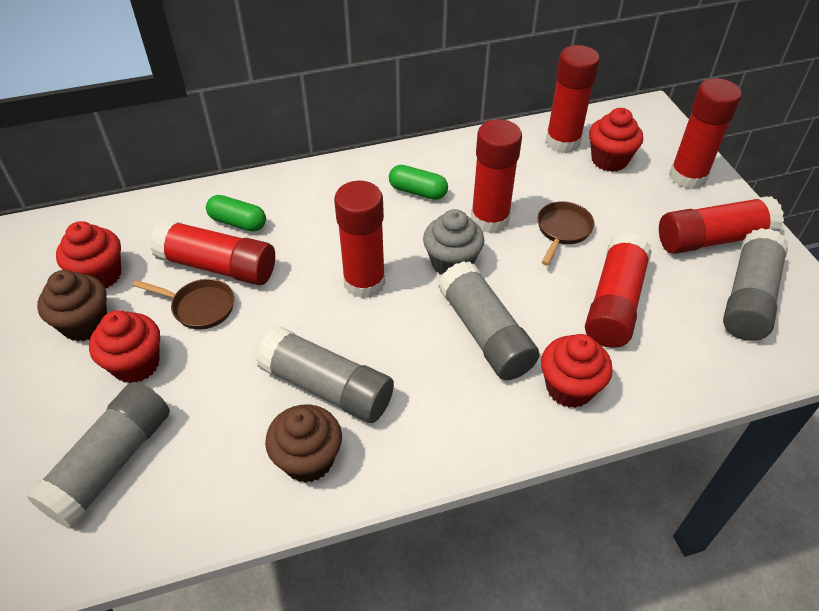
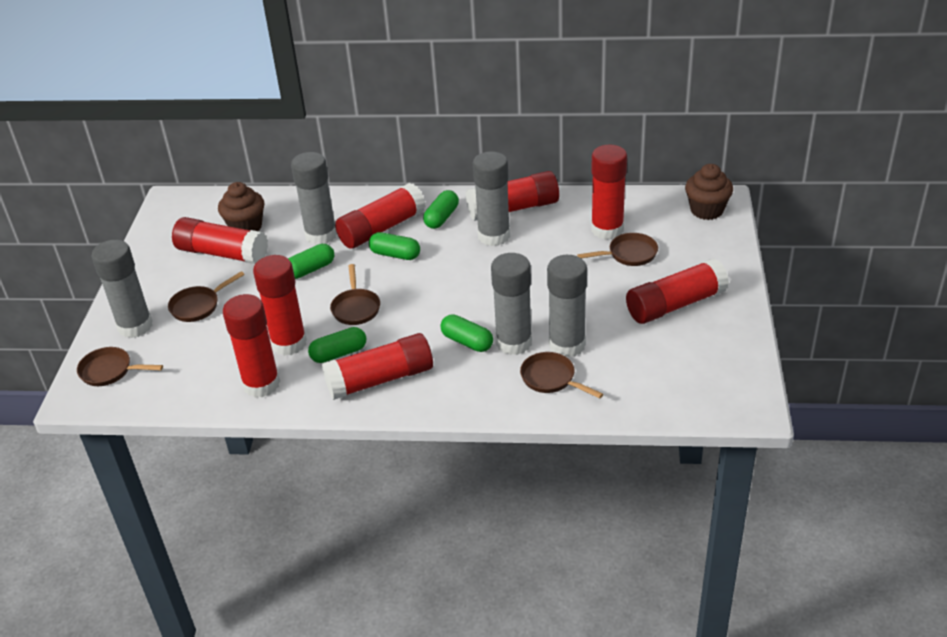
brown pan: 2 -> 5
green capsule: 2 -> 5
grey cupcake: 1 -> 0
grey glue stick: 4 -> 5
red cupcake: 4 -> 0
red glue stick: 7 -> 8

